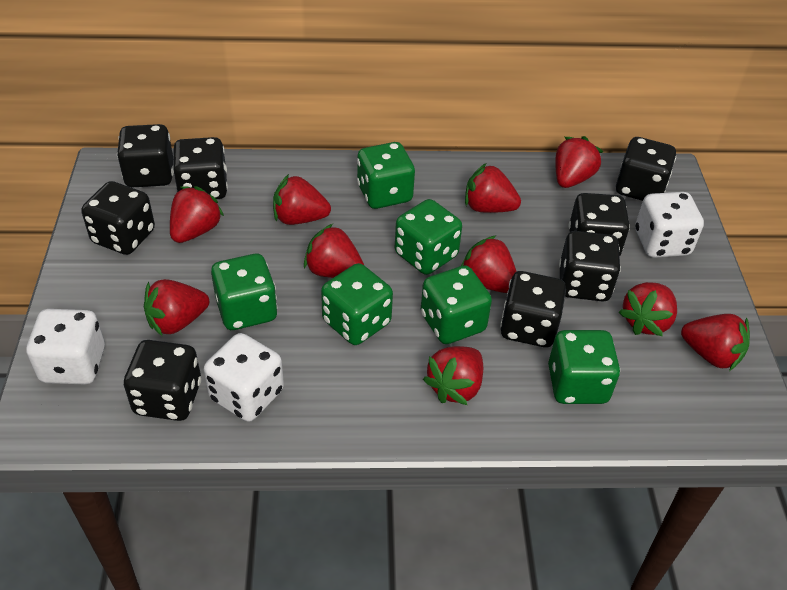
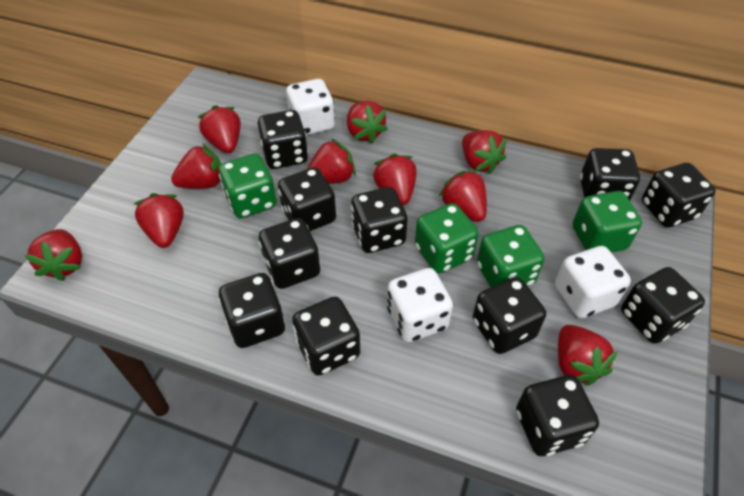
black dice: 8 -> 11
green dice: 6 -> 4

